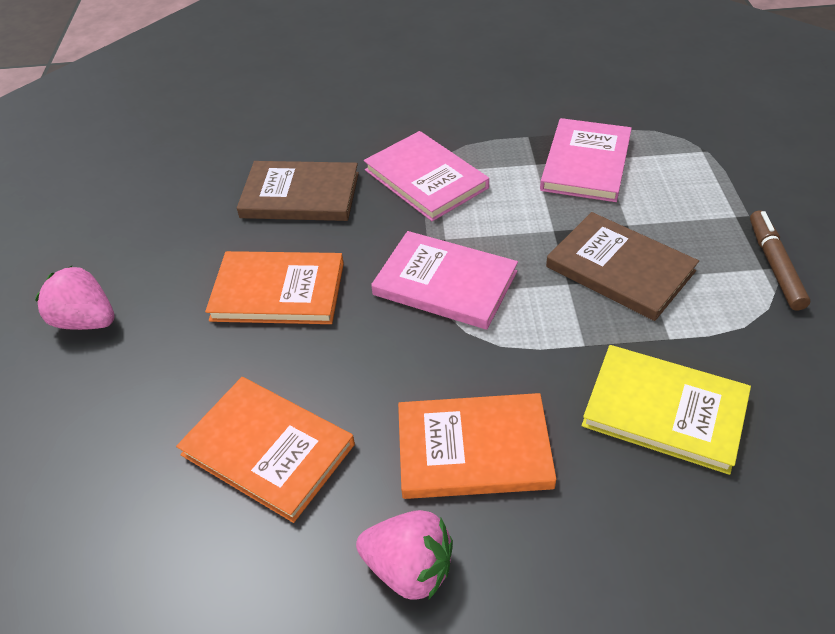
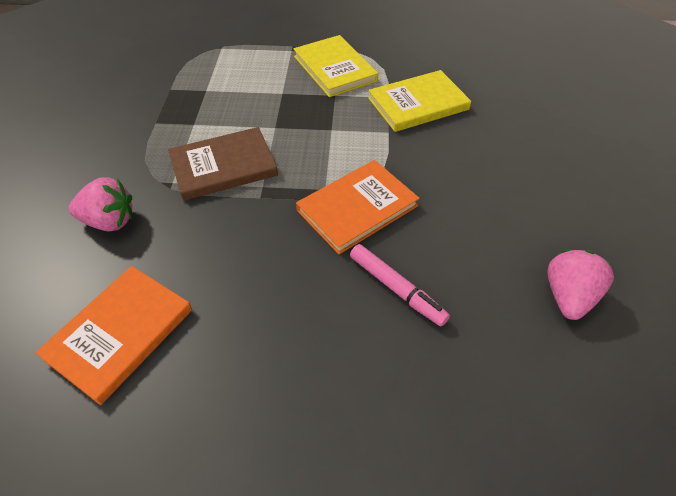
brown book: 2 -> 1
brown marker: 1 -> 0
orange book: 3 -> 2
pink book: 3 -> 0
pink marker: 0 -> 1
yellow book: 1 -> 2

